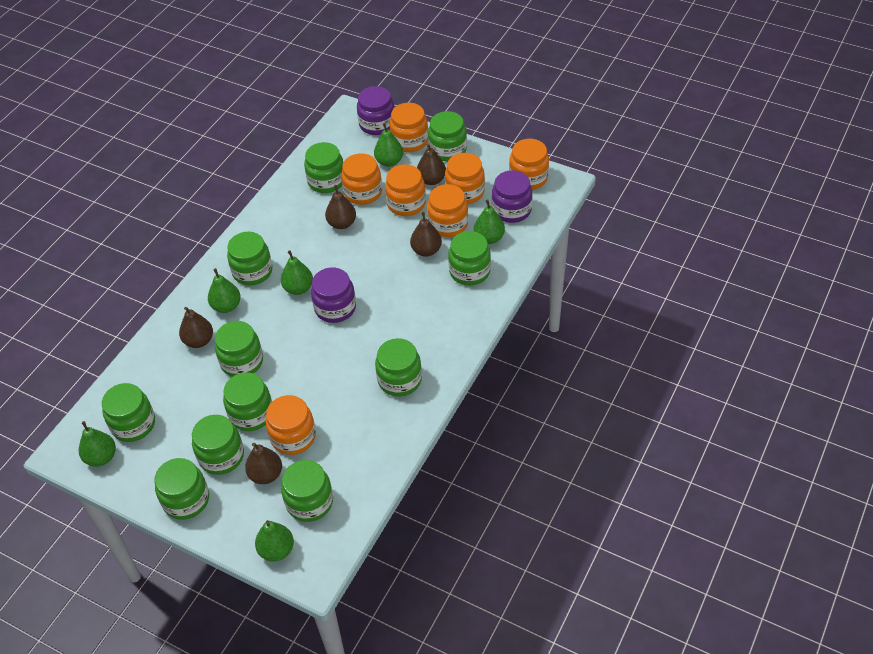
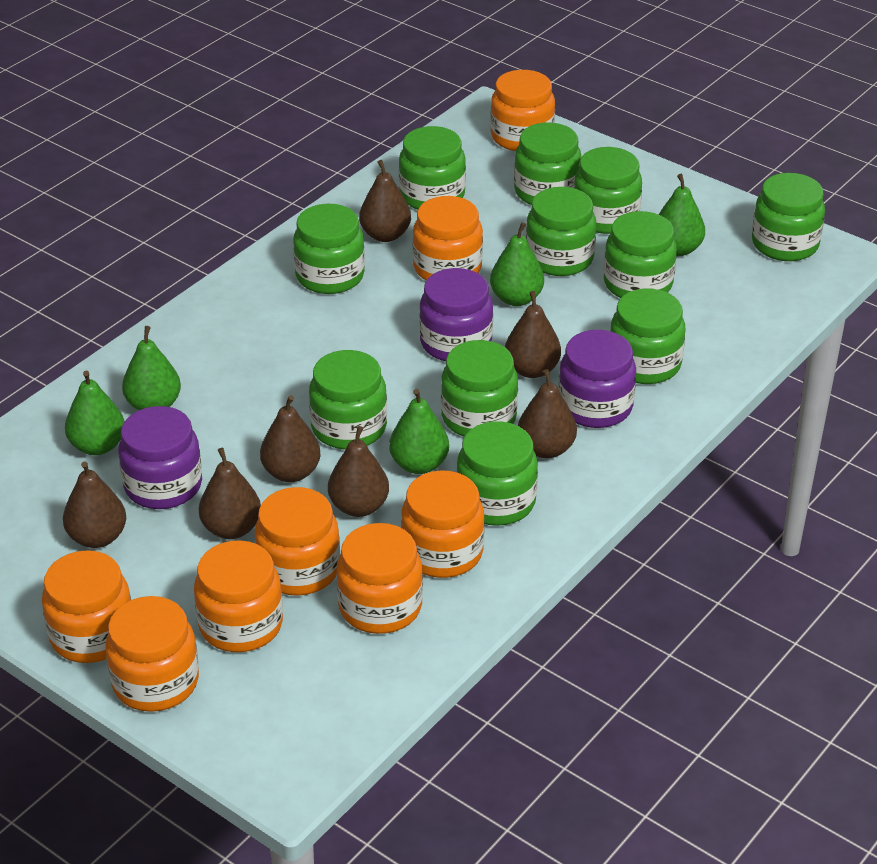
brown pear: 5 -> 7
green pear: 6 -> 5
orange jar: 7 -> 8

